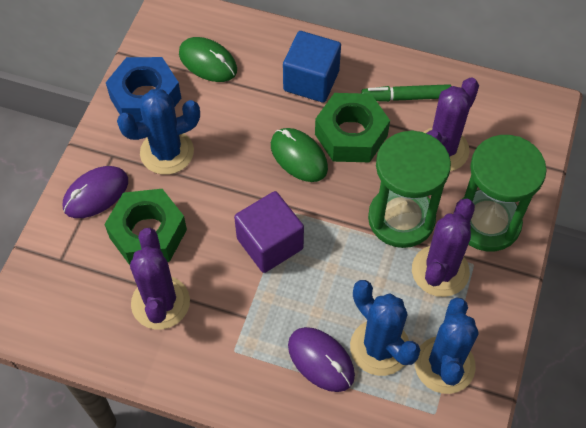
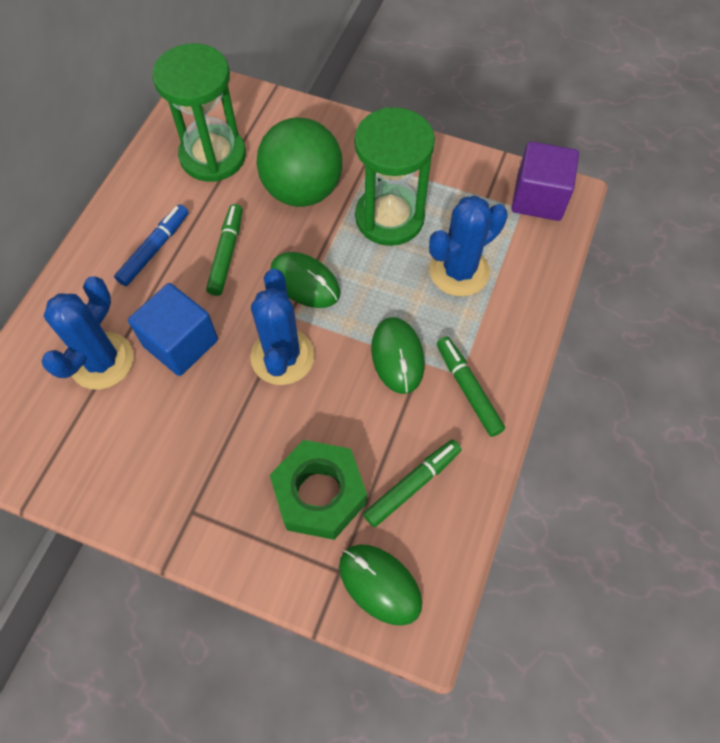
blue marker: 0 -> 1
blue nut: 1 -> 0
green ball: 0 -> 1
green marker: 1 -> 3
green mouse: 2 -> 3
green nut: 2 -> 1
purple cactus: 3 -> 0
purple mouse: 2 -> 0

